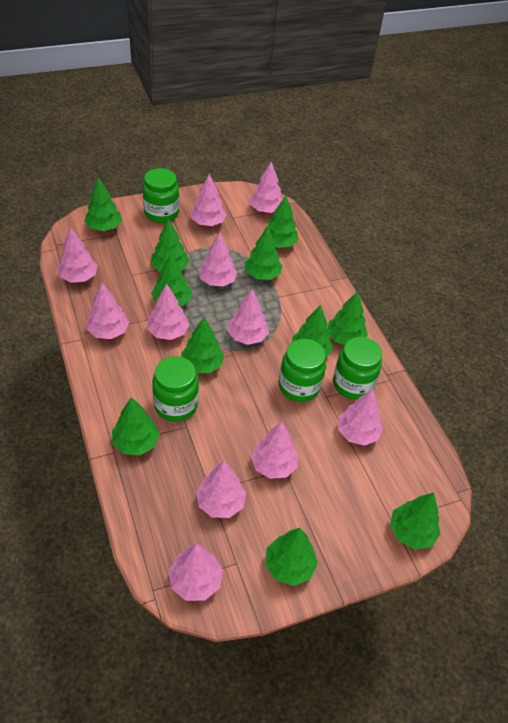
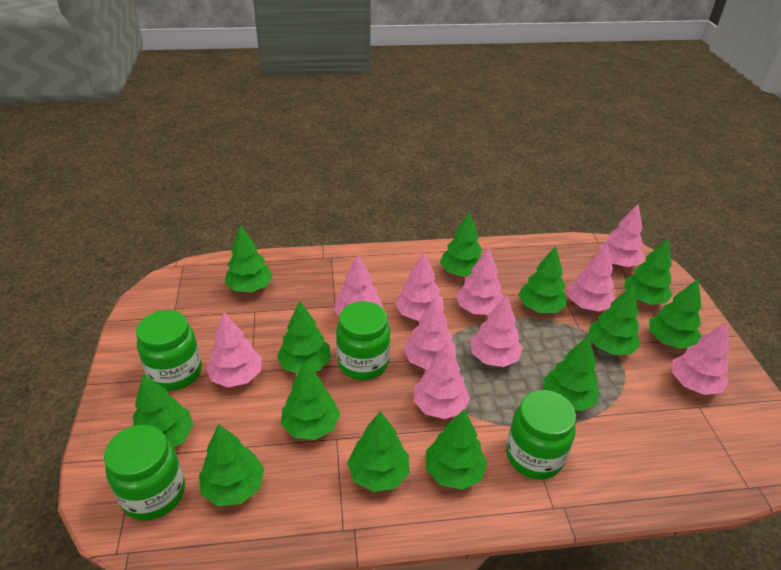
green tree: 11 -> 13
pink tree: 11 -> 10

